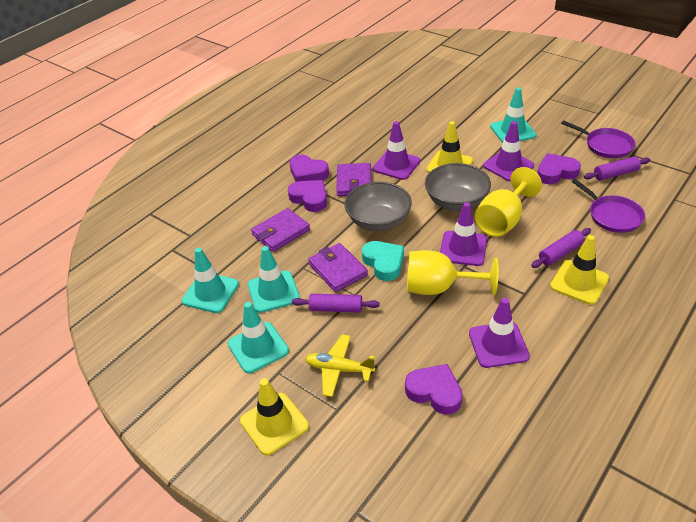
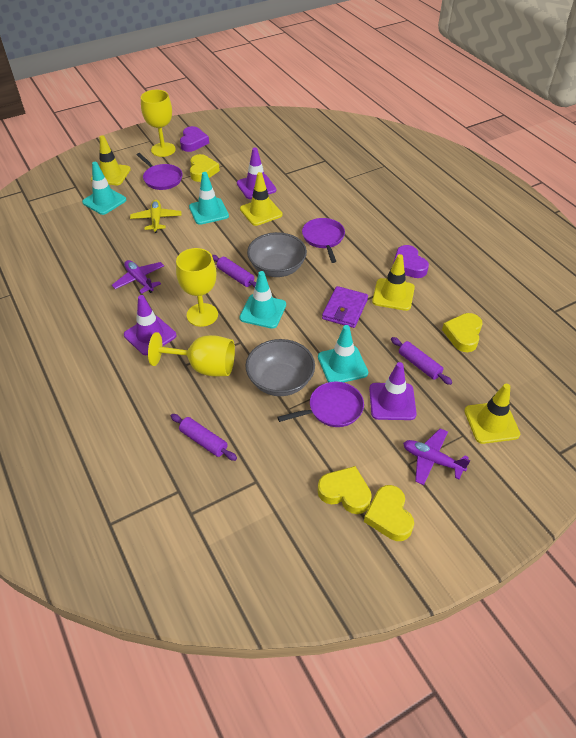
purple heart: 4 -> 2
purple pan: 2 -> 3
purple plane: 0 -> 2
purple traffic cone: 4 -> 3
purple wallet: 3 -> 1
turquoise heart: 1 -> 0
yellow goblet: 2 -> 3
yellow heart: 0 -> 4
yellow traffic cone: 3 -> 4

